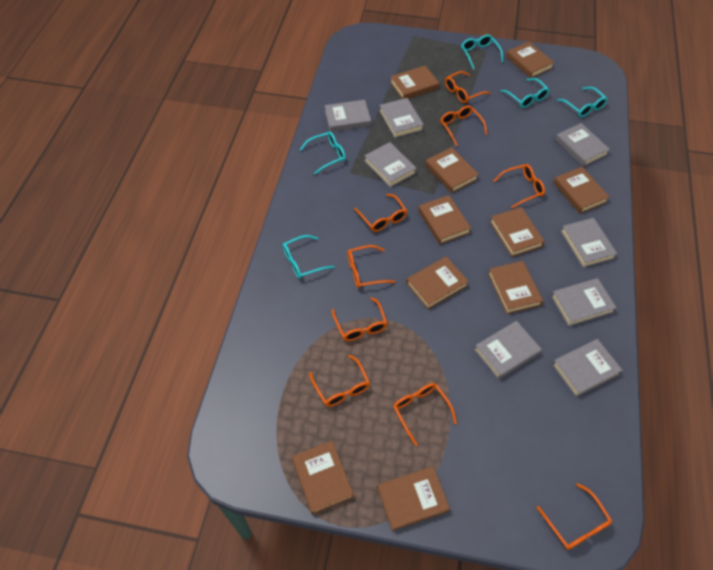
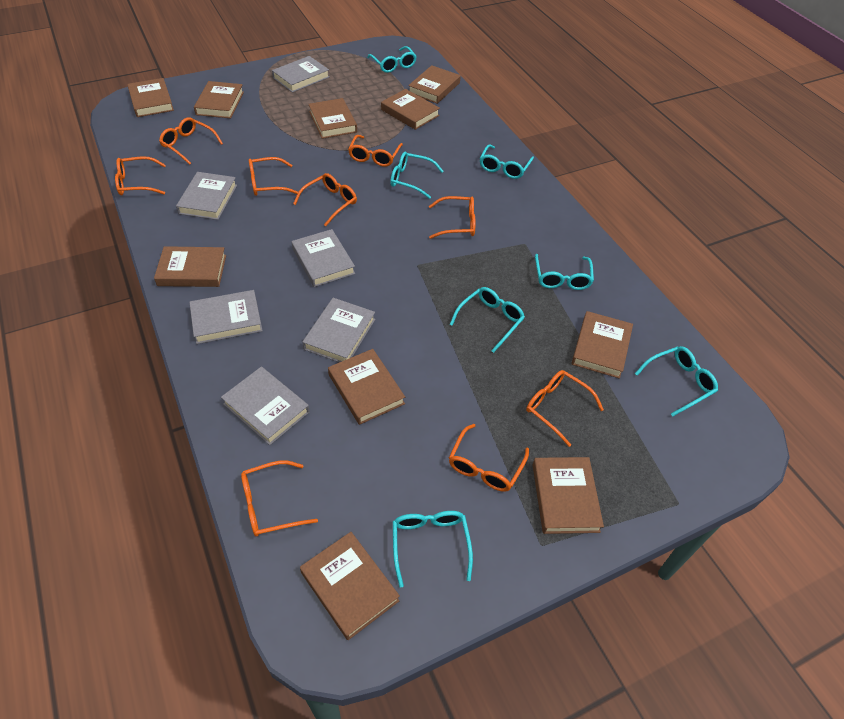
grey book: 8 -> 6
turquoise glasses: 5 -> 7

